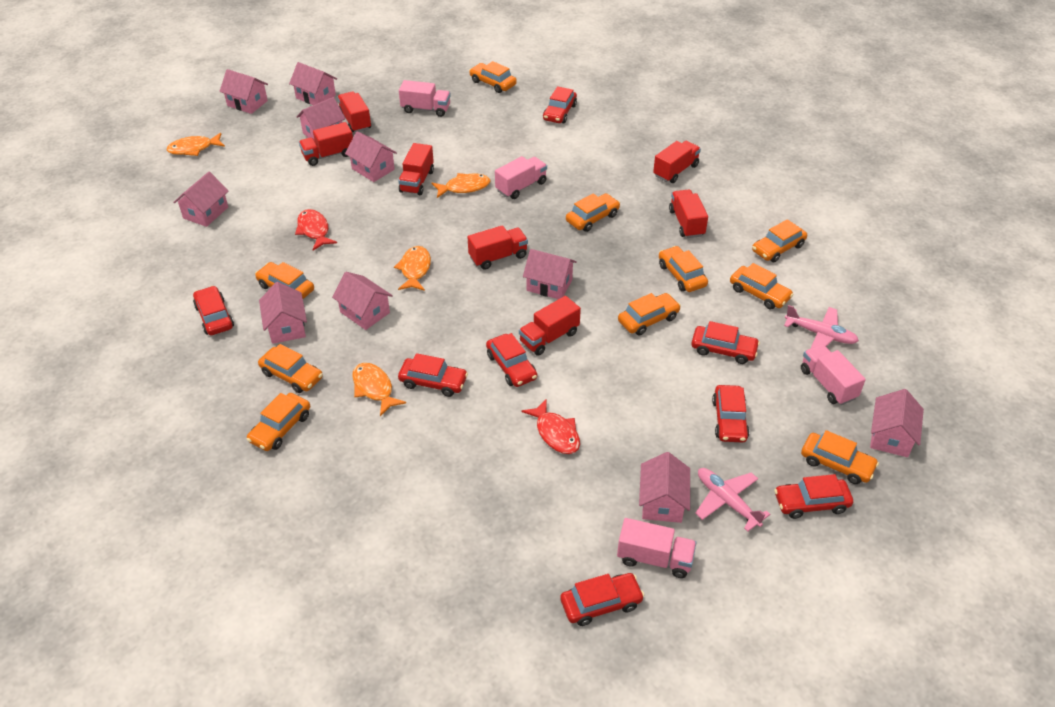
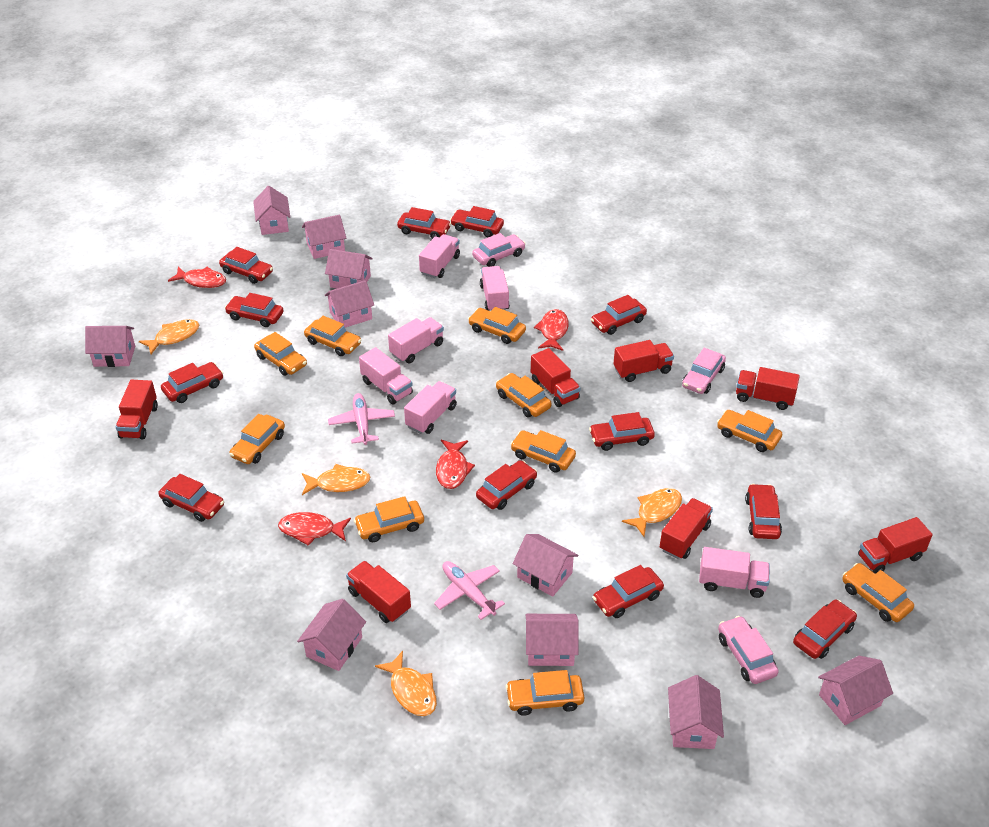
pink car: 0 -> 3
pink truck: 4 -> 6
red car: 8 -> 12
red fish: 2 -> 4

